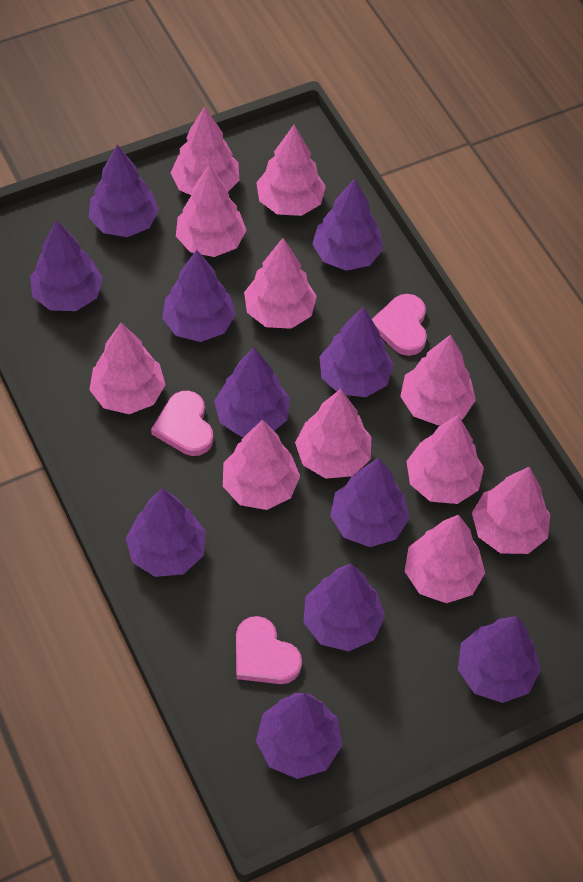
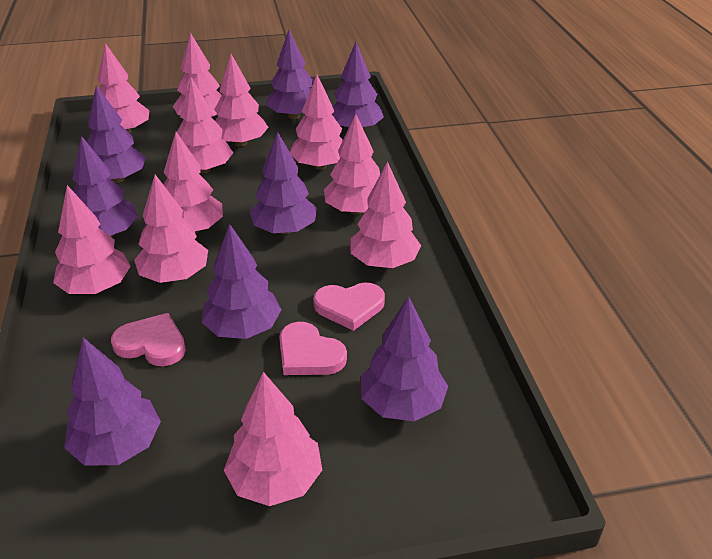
purple tree: 11 -> 8

